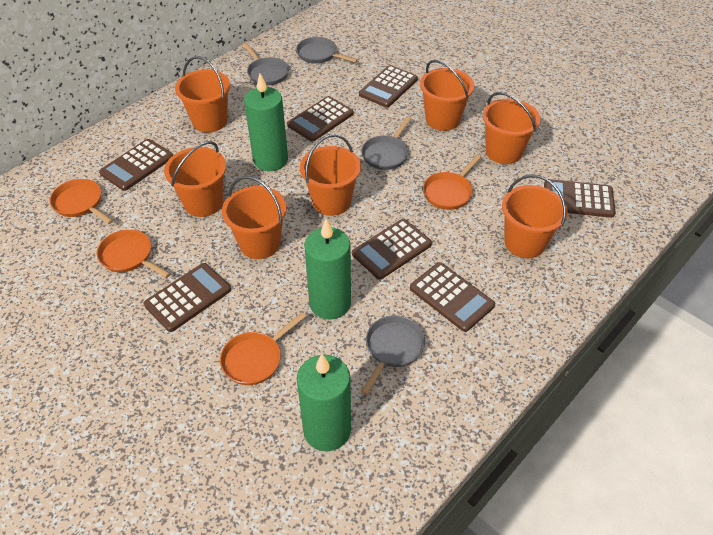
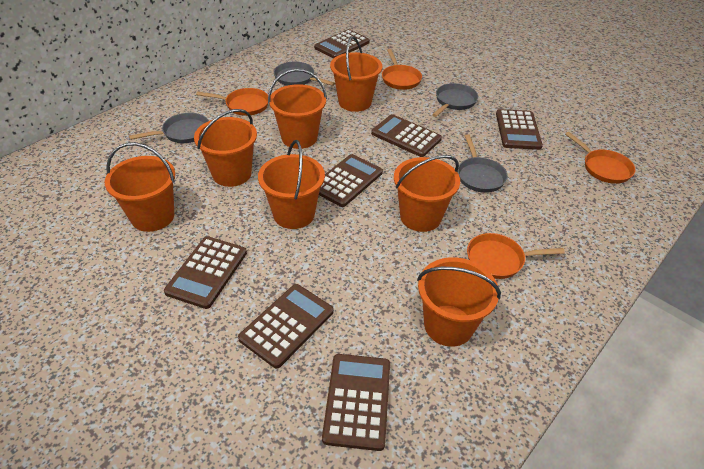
green candle: 3 -> 0

